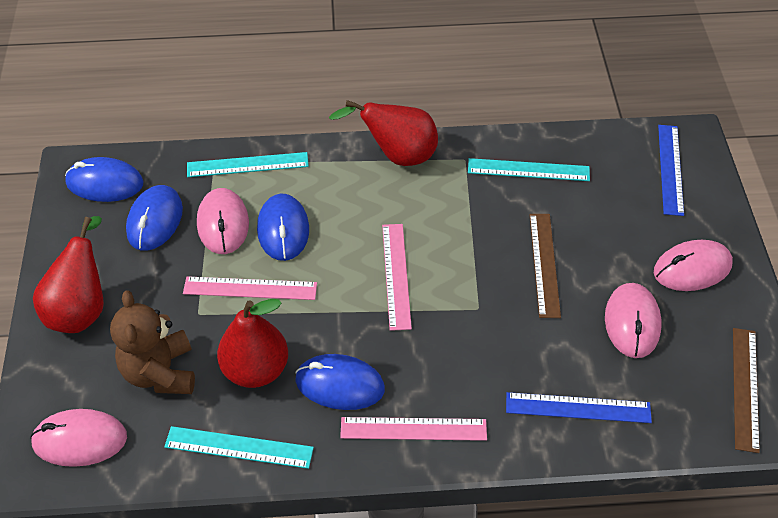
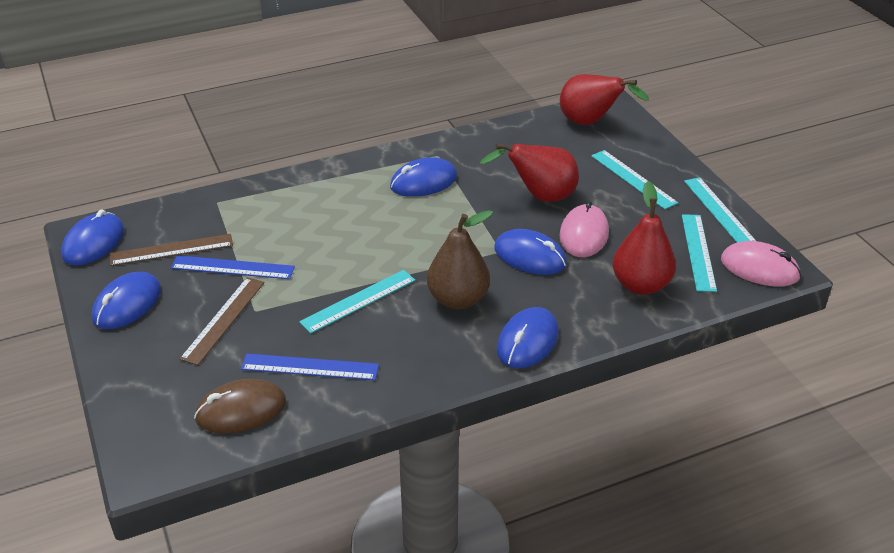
blue mouse: 4 -> 5
brown mouse: 0 -> 1
brown pear: 0 -> 1
brown teddy bear: 1 -> 0
pink mouse: 4 -> 2
pink ruler: 3 -> 0
turquoise ruler: 3 -> 4

